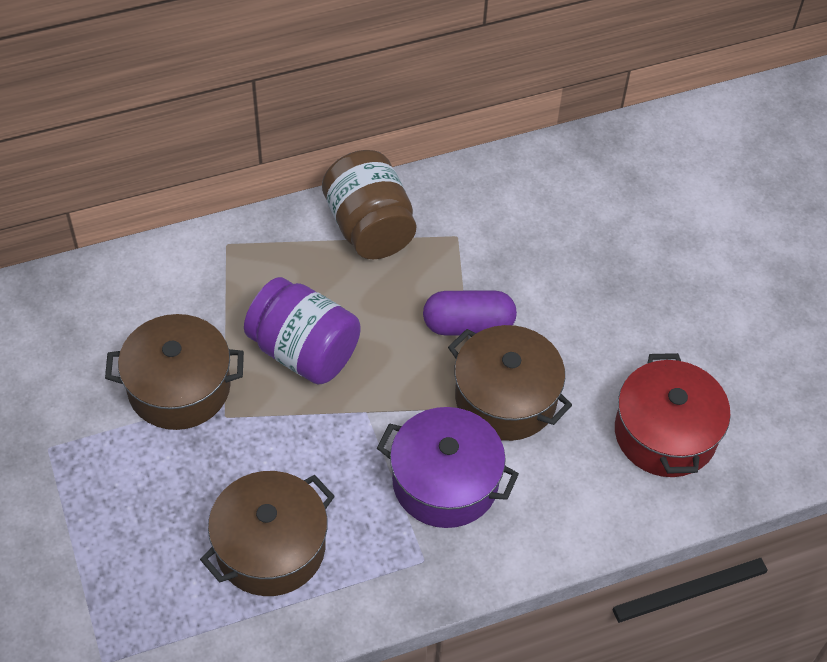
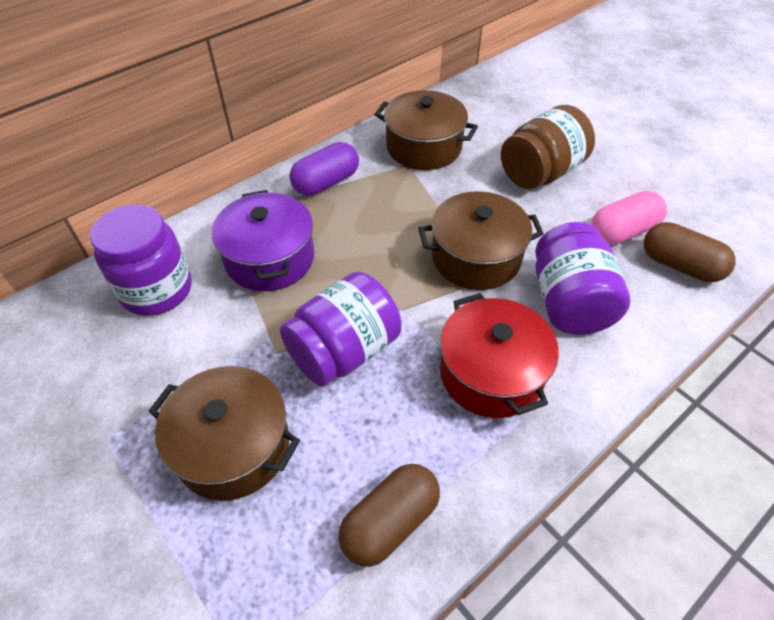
brown capsule: 0 -> 2
pink capsule: 0 -> 1
purple jar: 1 -> 3

